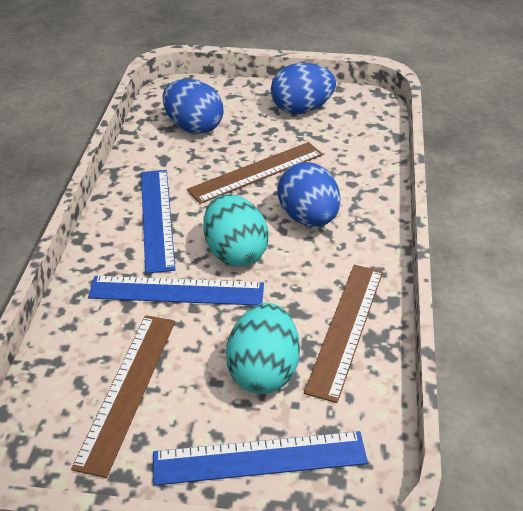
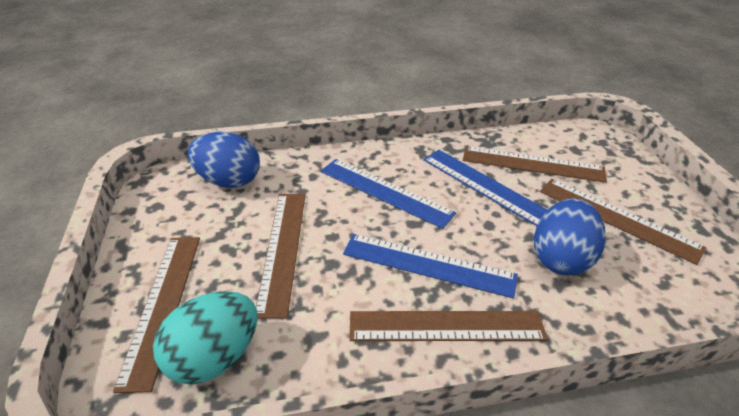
blue egg: 3 -> 2
brown ruler: 3 -> 5
turquoise egg: 2 -> 1

